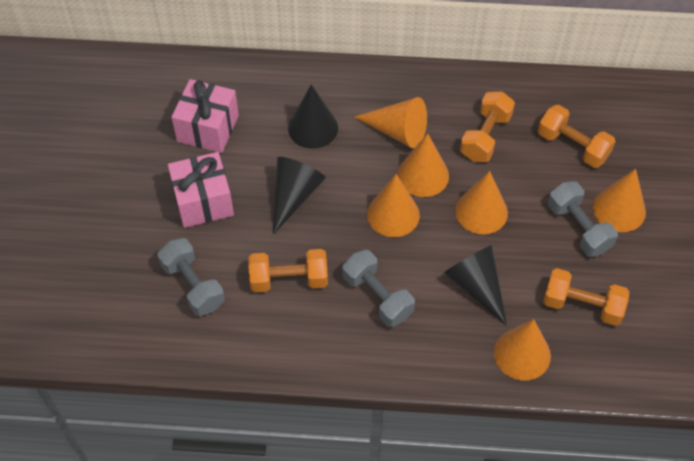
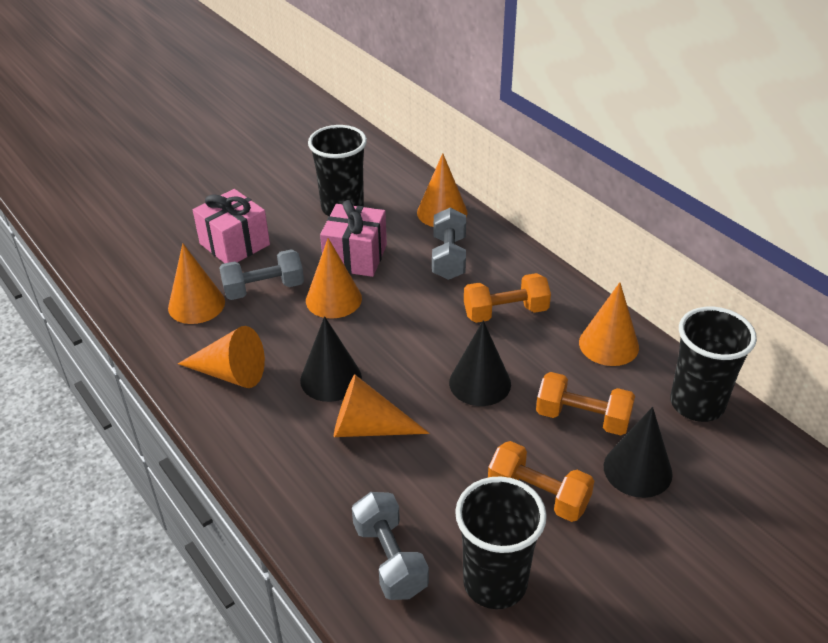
black cup: 0 -> 3
orange dumbbell: 4 -> 3

